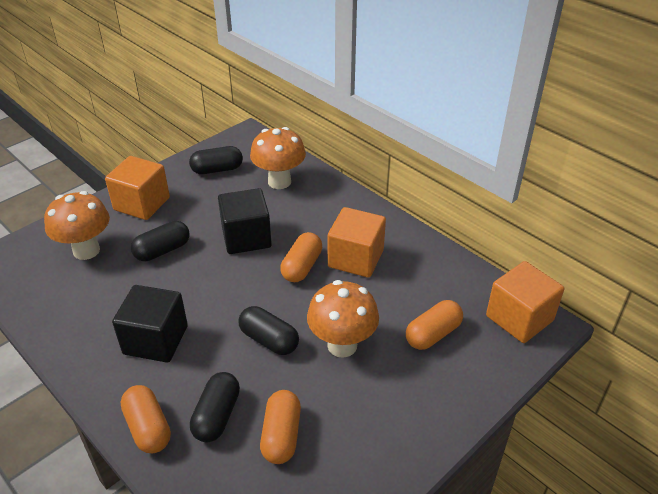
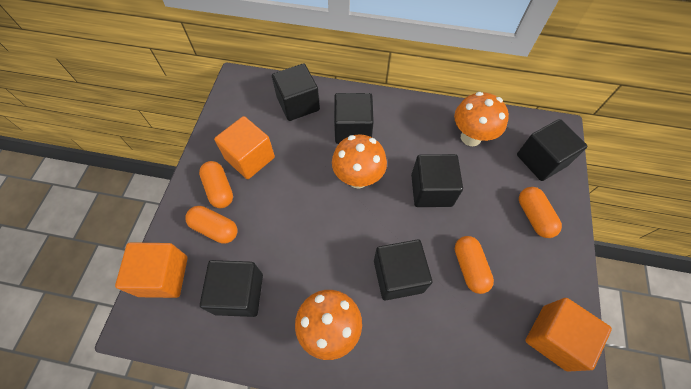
black capsule: 4 -> 0
black cube: 2 -> 6

